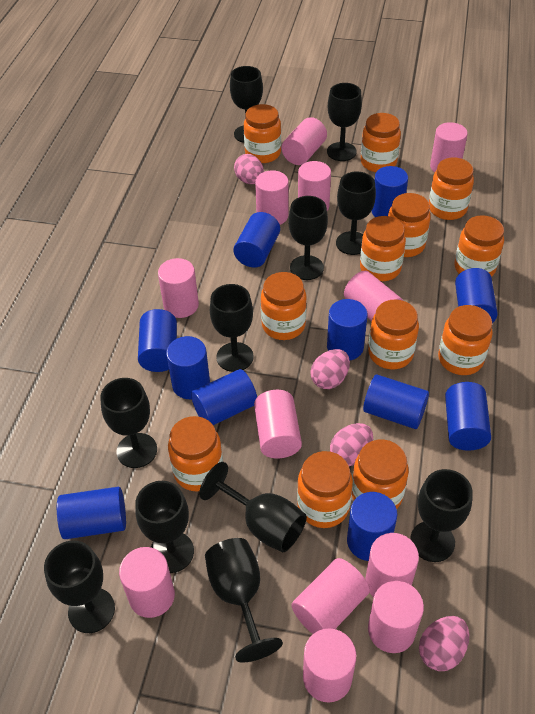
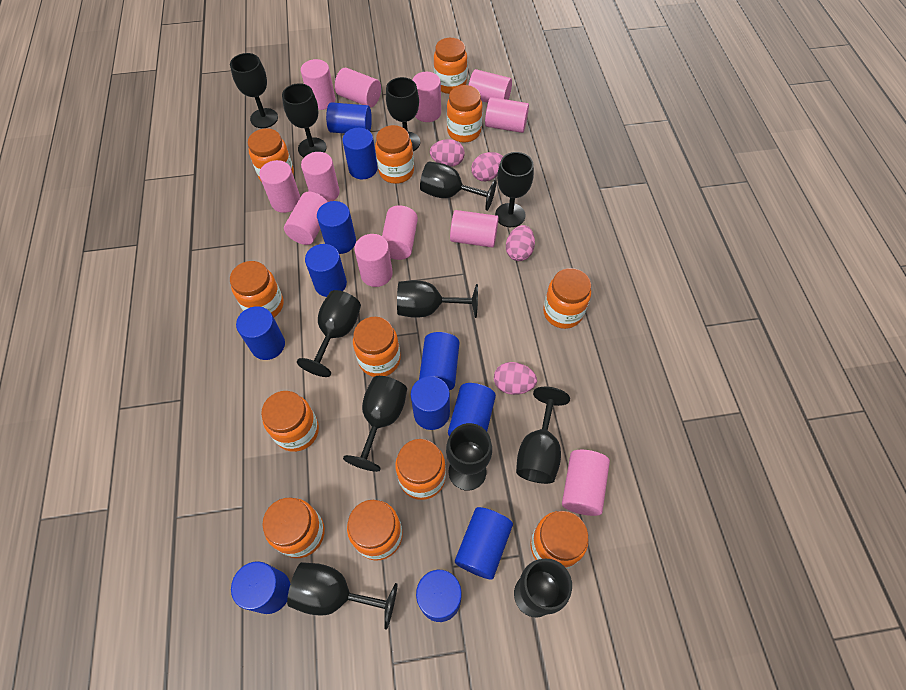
black goblet: 11 -> 12

